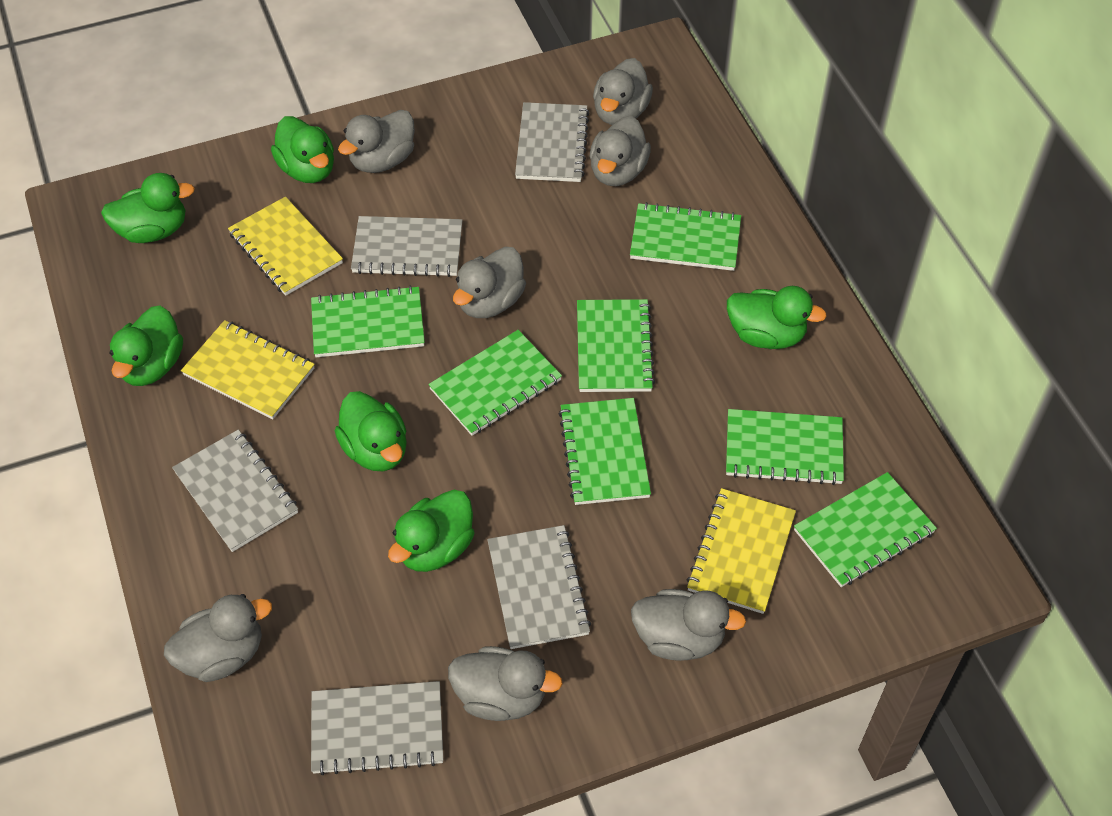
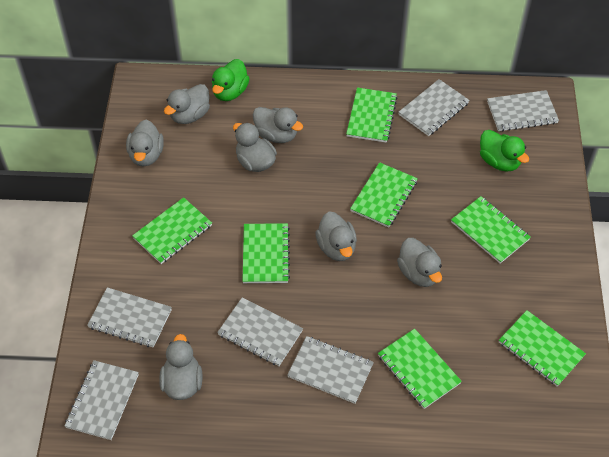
green duck: 6 -> 2
grey notebook: 5 -> 6
yellow notebook: 3 -> 0

